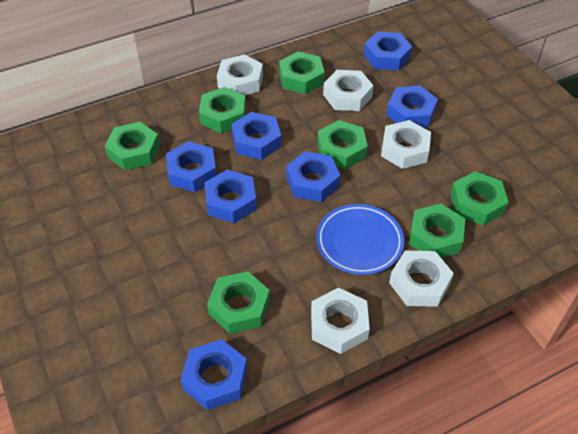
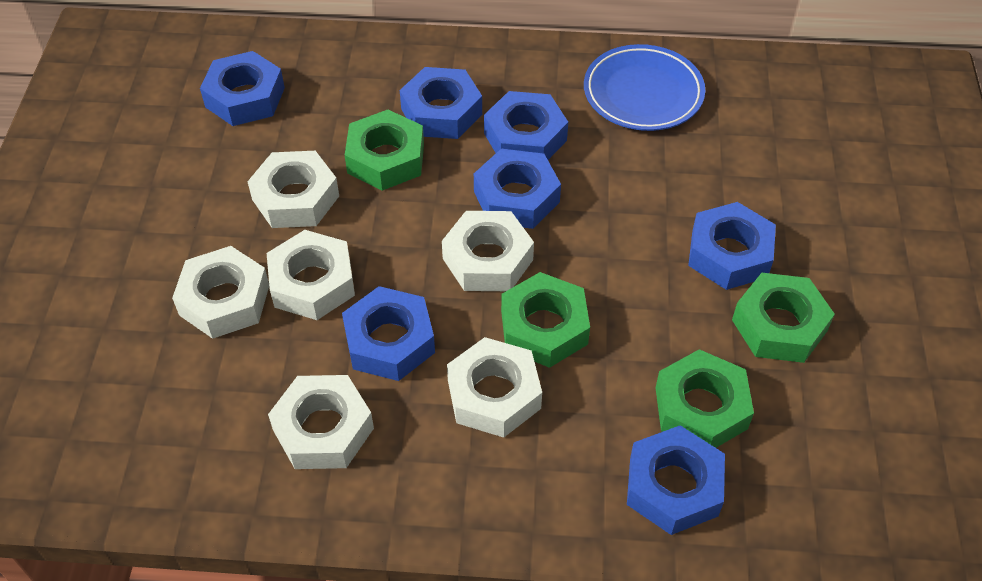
green nut: 7 -> 4
white nut: 5 -> 6

